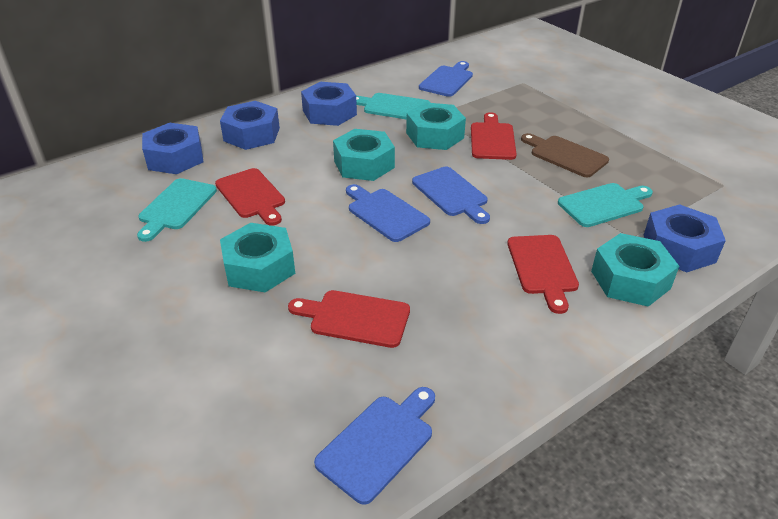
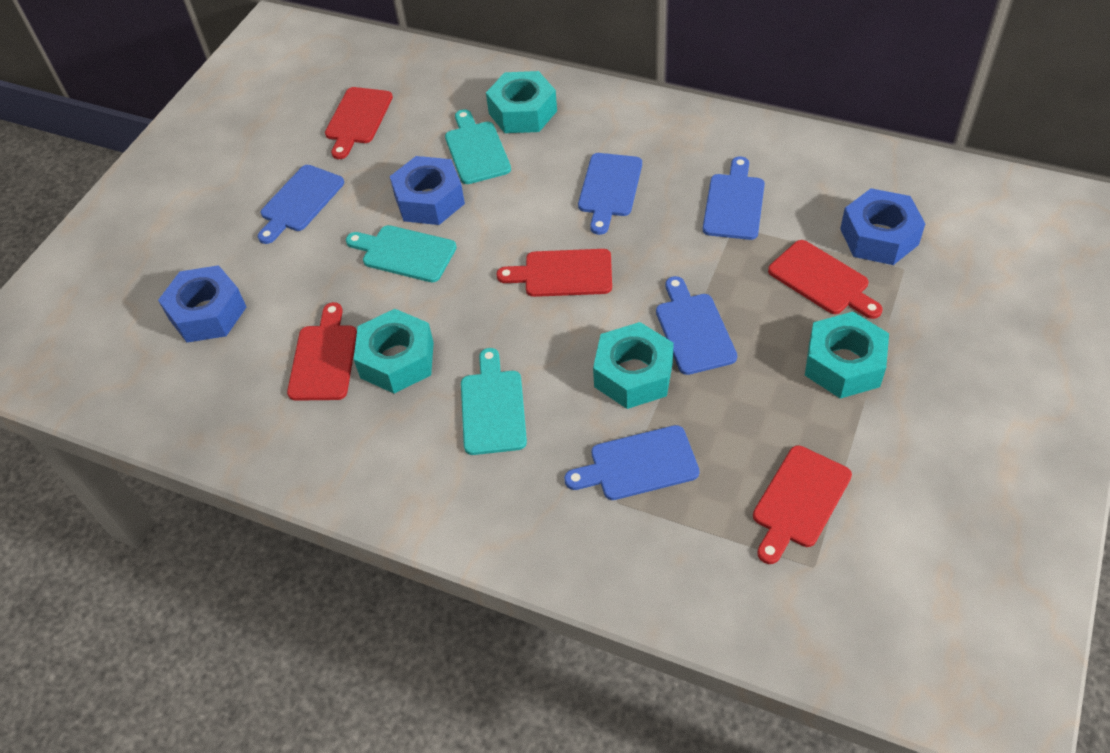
blue cutting board: 4 -> 5
blue nut: 4 -> 3
brown cutting board: 1 -> 0
red cutting board: 4 -> 5

